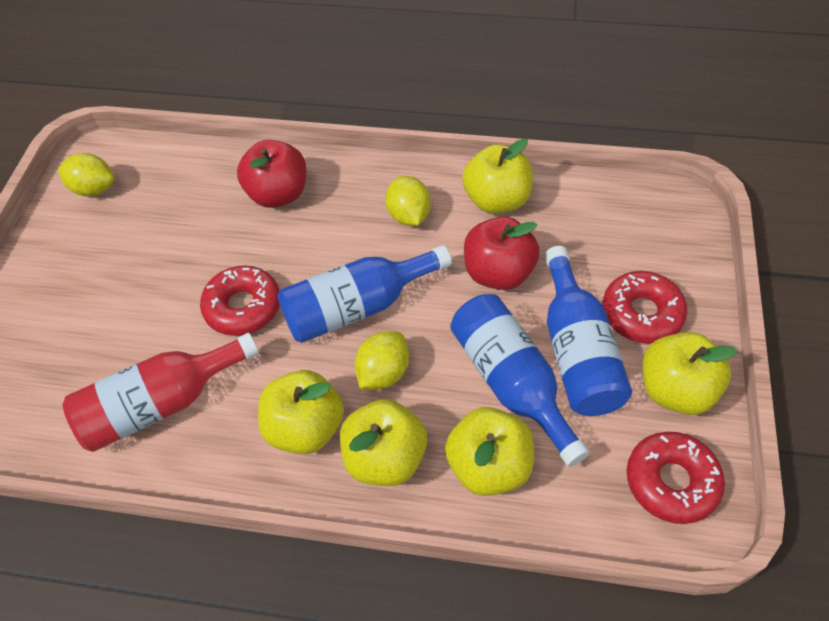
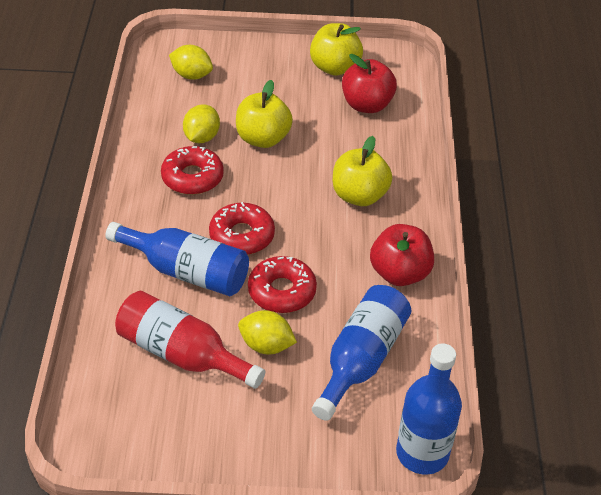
yellow apple: 5 -> 3

